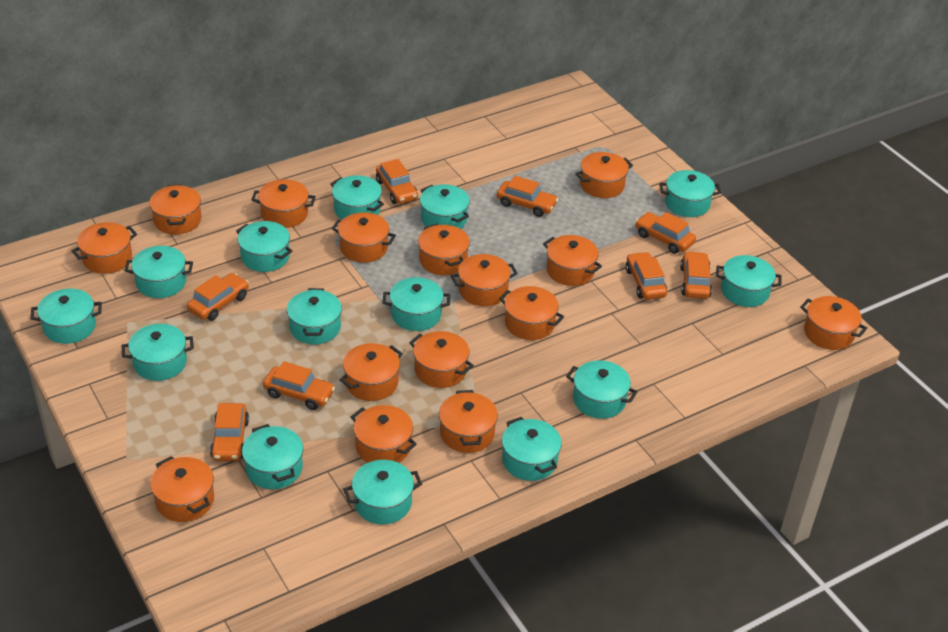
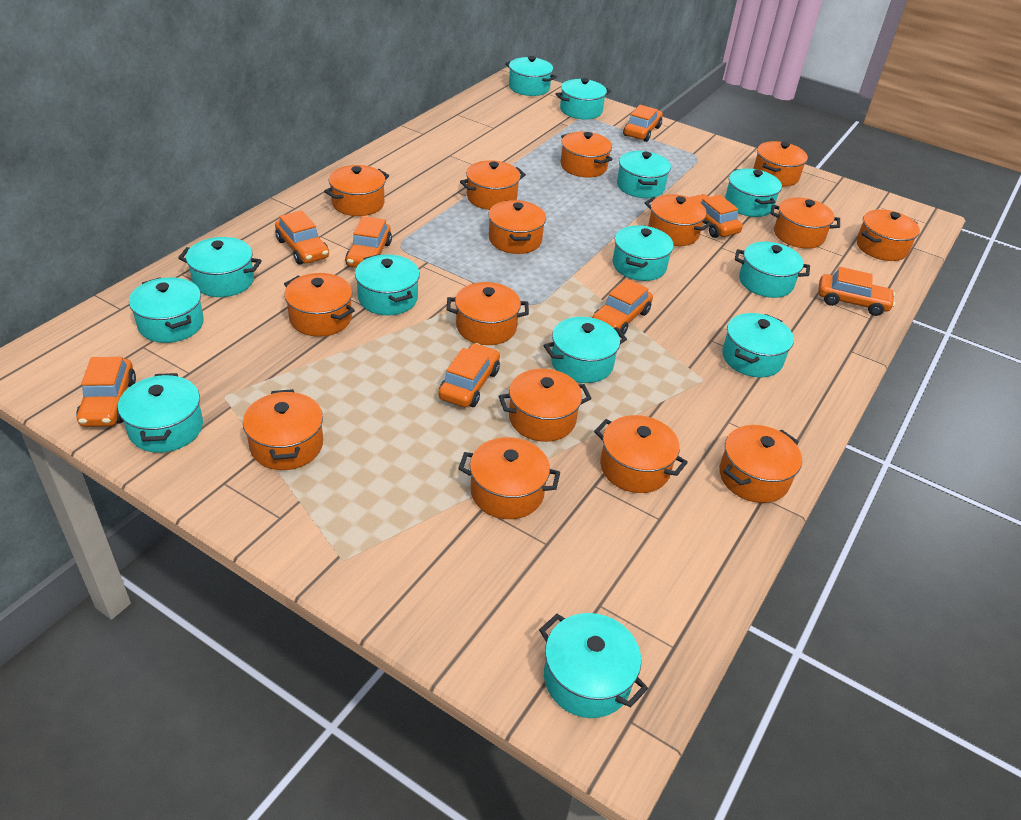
turquoise pot: 14 -> 13

